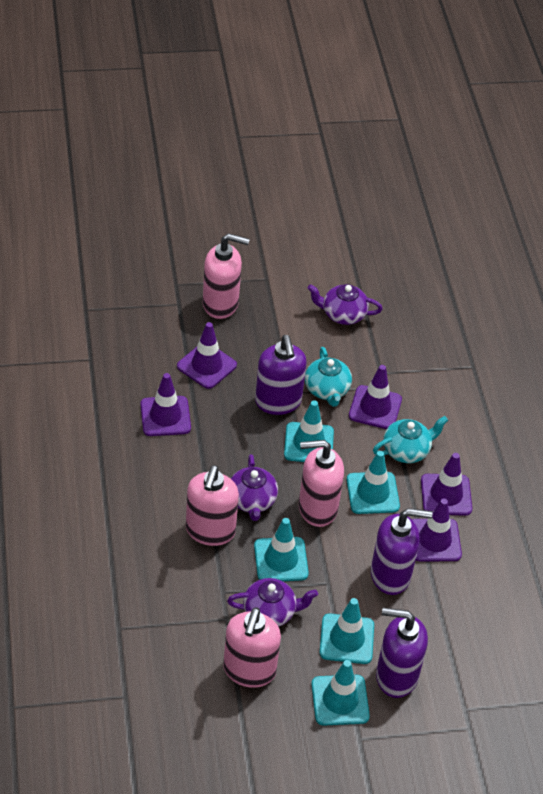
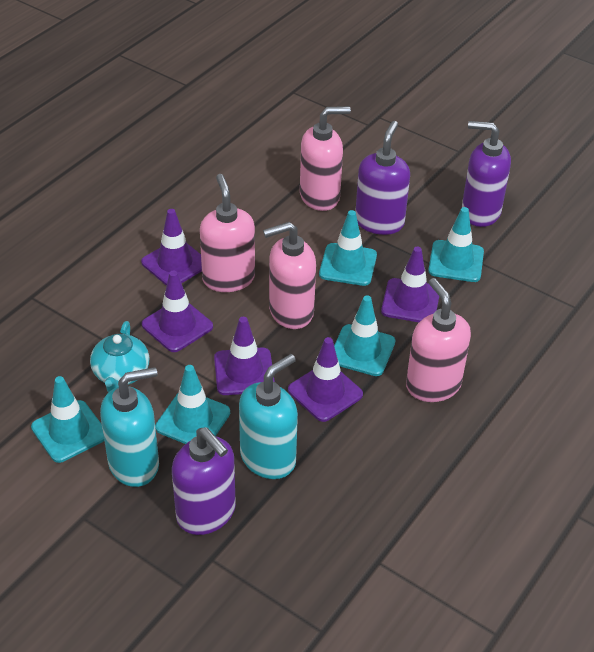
purple teapot: 3 -> 0
turquoise soap dispenser: 0 -> 2
turquoise teapot: 2 -> 1

